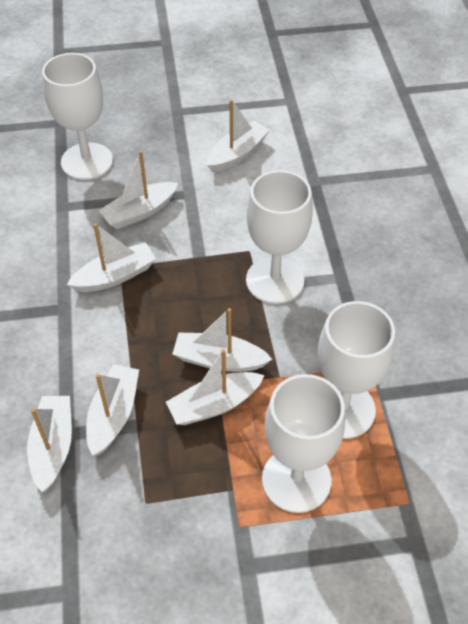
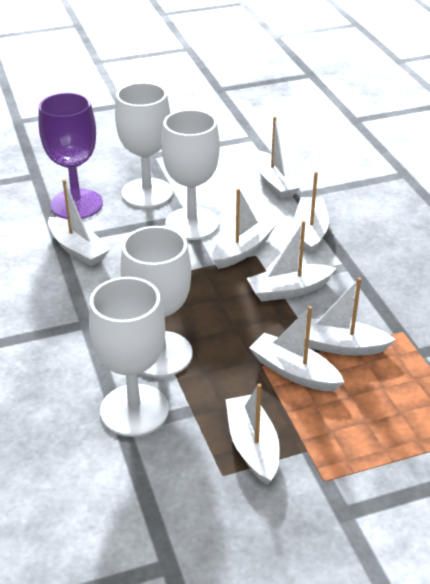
purple goblet: 0 -> 1
white boat: 7 -> 8

